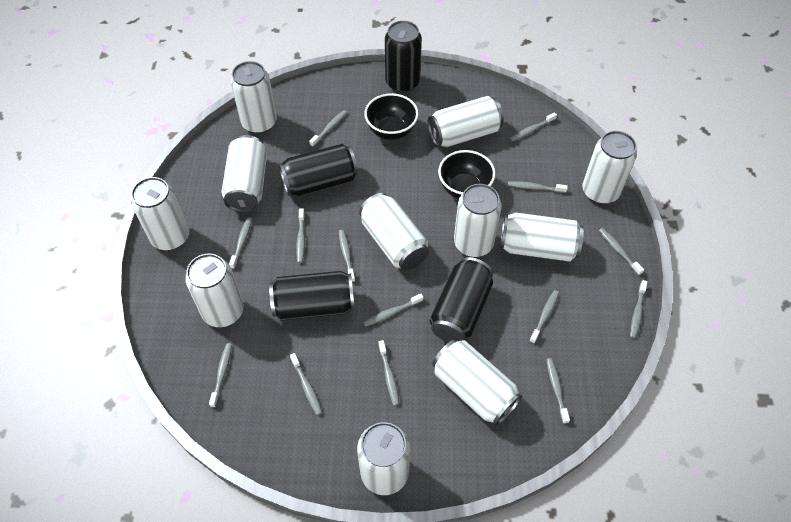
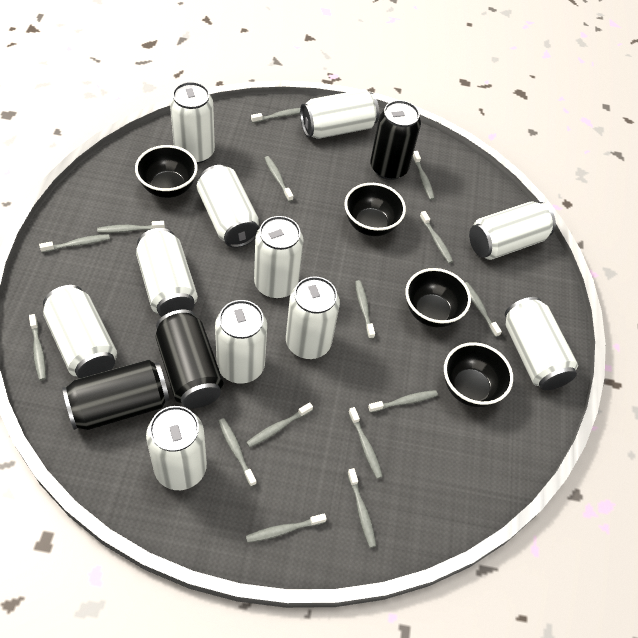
black bowl: 2 -> 4
black can: 4 -> 3
grey toothbrush: 14 -> 15

